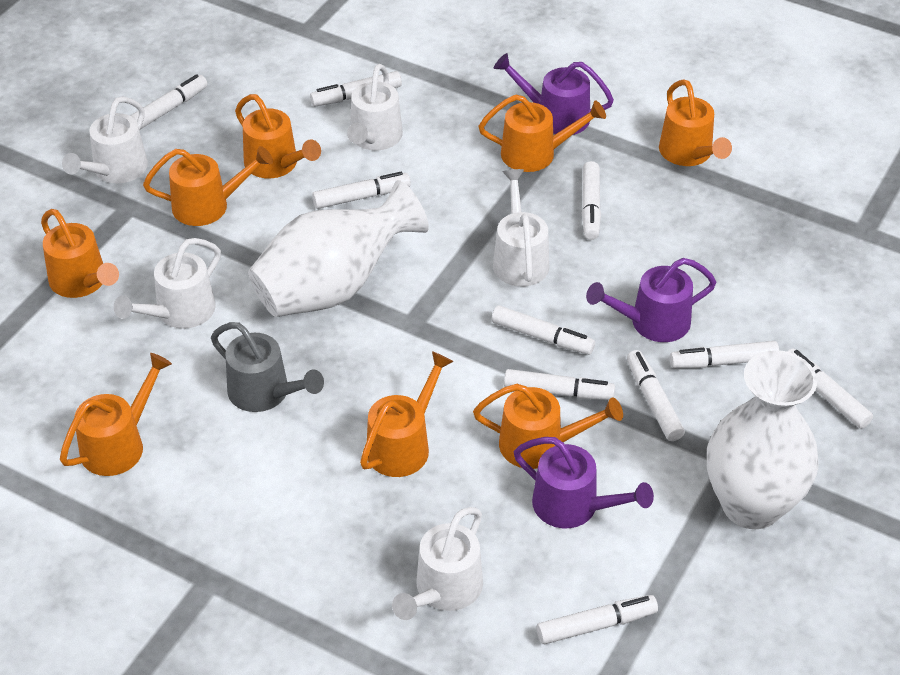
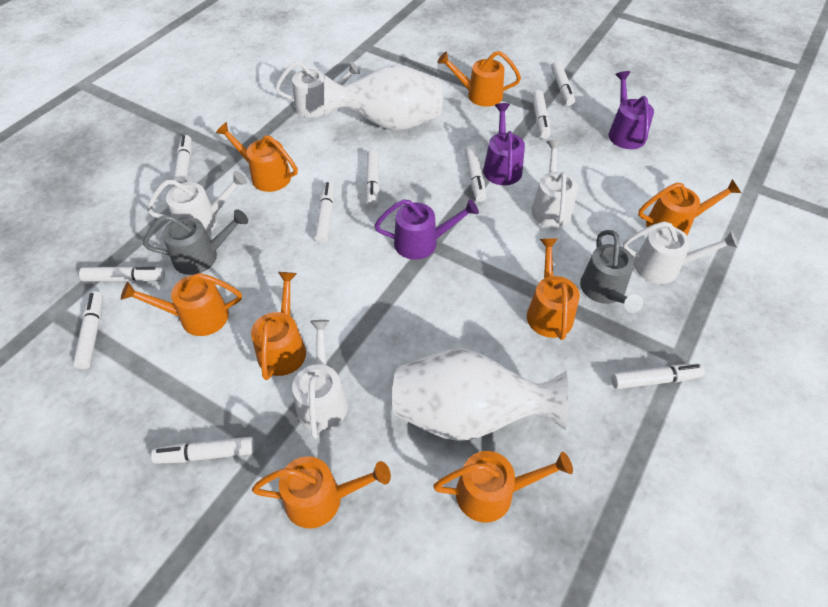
grey watering can: 1 -> 2

